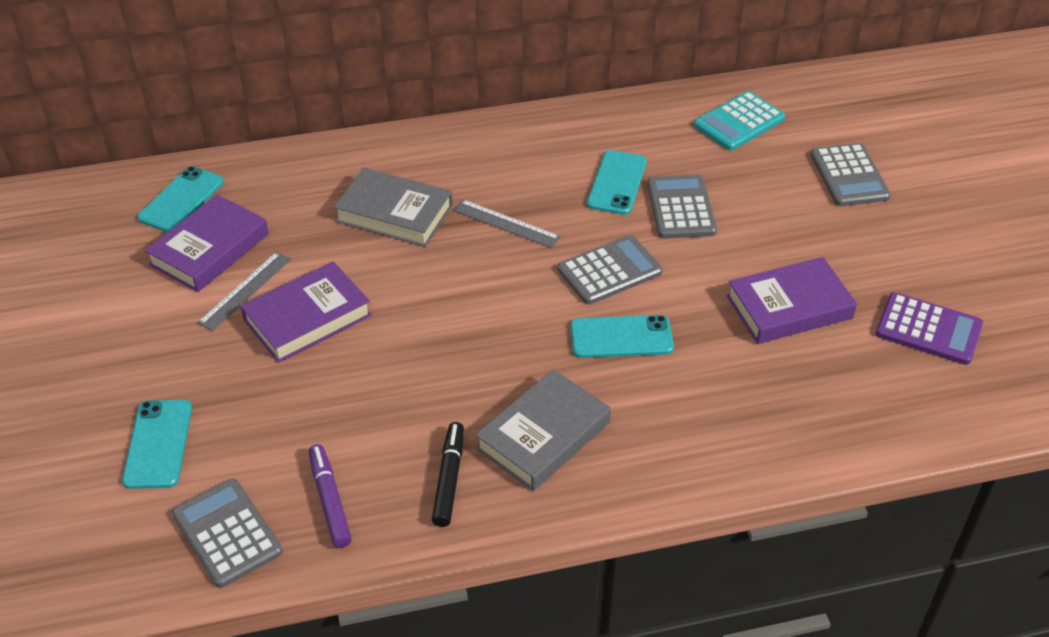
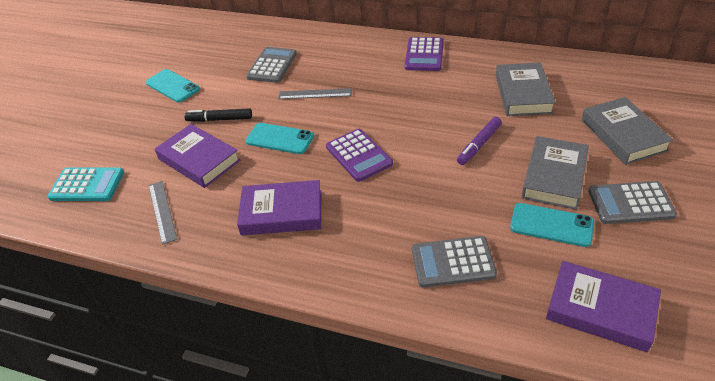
grey book: 2 -> 3
grey calculator: 4 -> 3
purple calculator: 1 -> 2
turquoise phone: 4 -> 3

